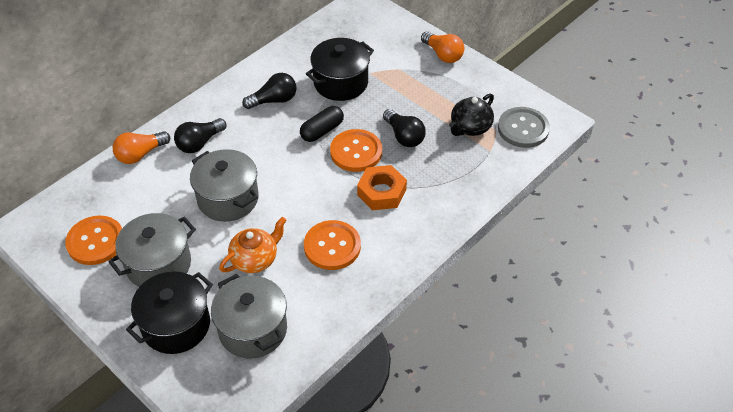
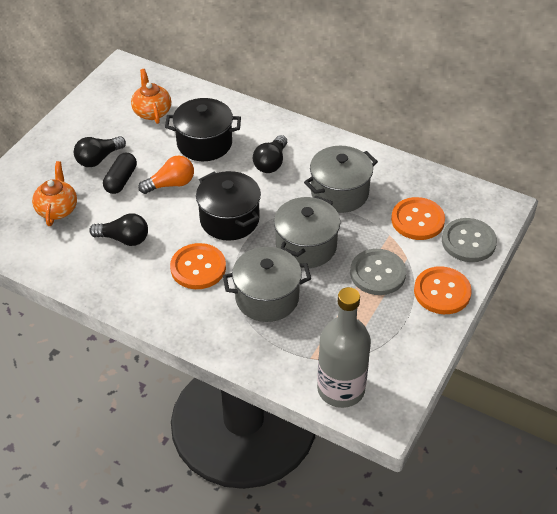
black teapot: 1 -> 0
grey bottle: 0 -> 1
grey button: 1 -> 2
orange light bulb: 2 -> 1
orange nut: 1 -> 0
orange teapot: 1 -> 2

